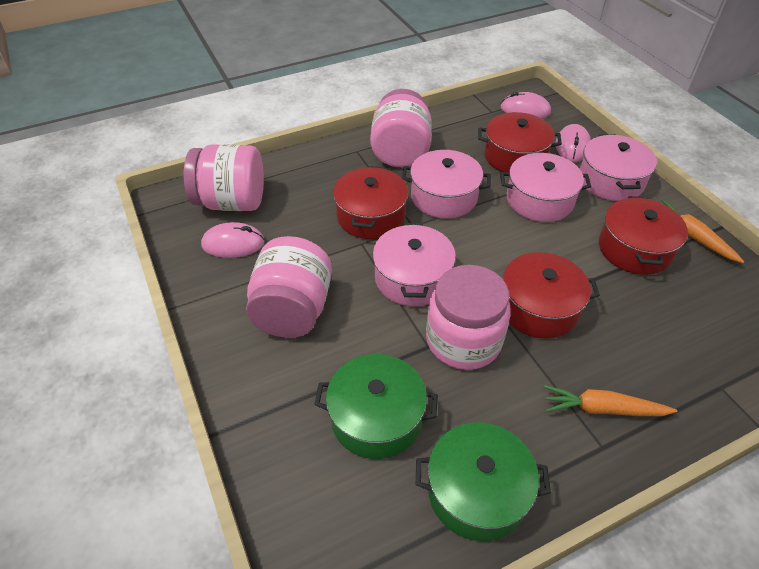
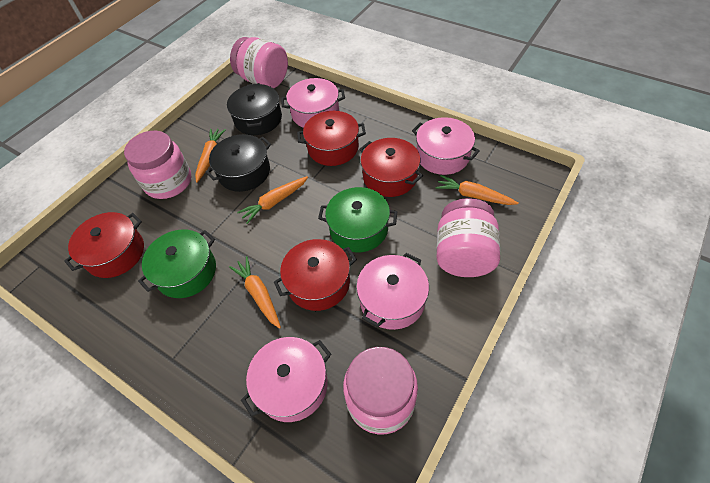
black pot: 0 -> 2
orange carrot: 2 -> 4
pink mouse: 3 -> 0

